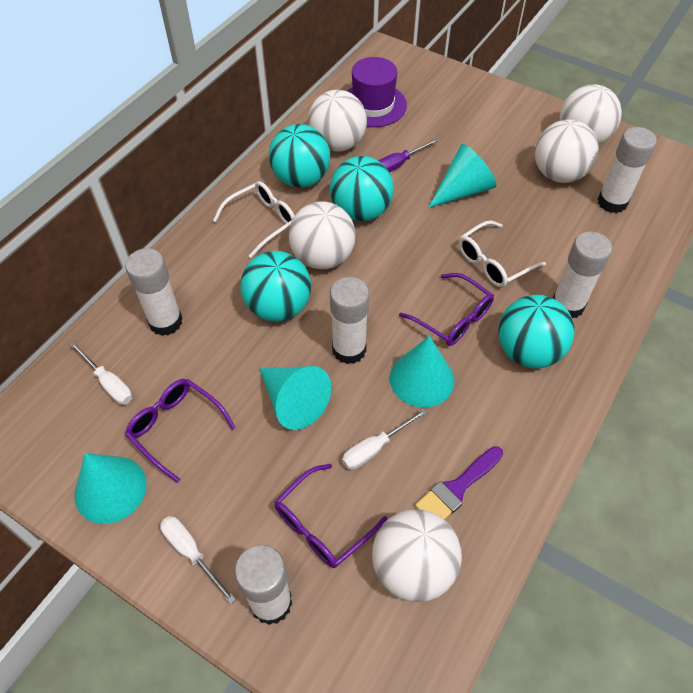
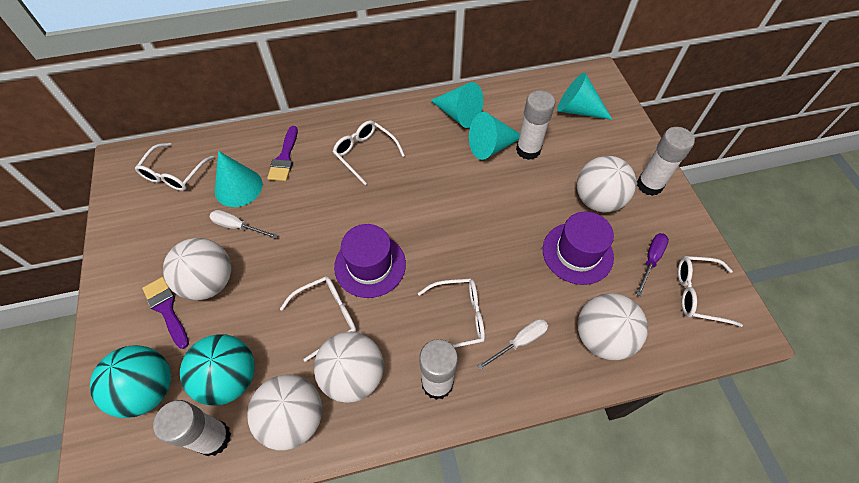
purple brush: 1 -> 2
purple glasses: 3 -> 0
purple hat: 1 -> 2
turquoise ball: 4 -> 2
white glasses: 2 -> 5
white glue stick: 5 -> 4
white screwdriver: 3 -> 2

